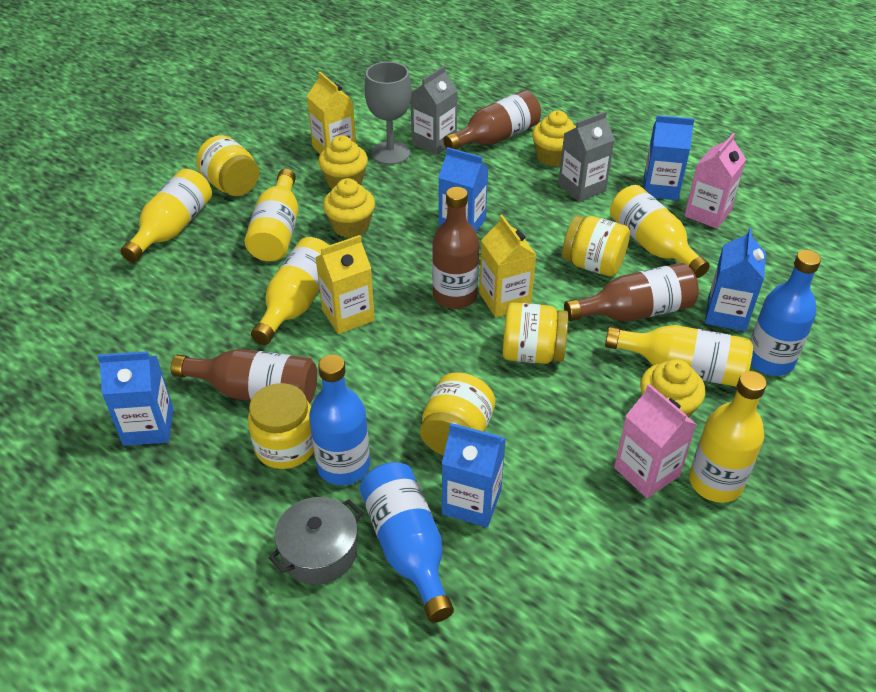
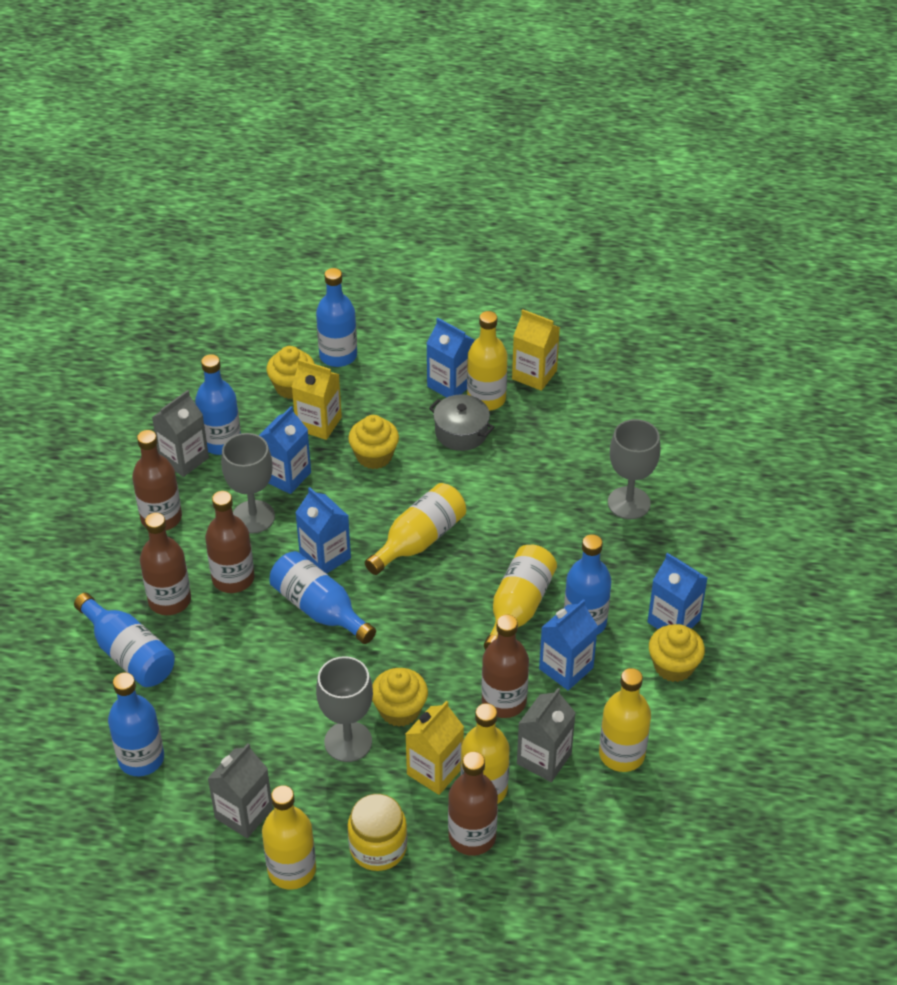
blue bottle: 3 -> 6
brown bottle: 4 -> 5
grey carton: 2 -> 3
grey goblet: 1 -> 3
pink carton: 2 -> 0
yellow jar: 5 -> 1

